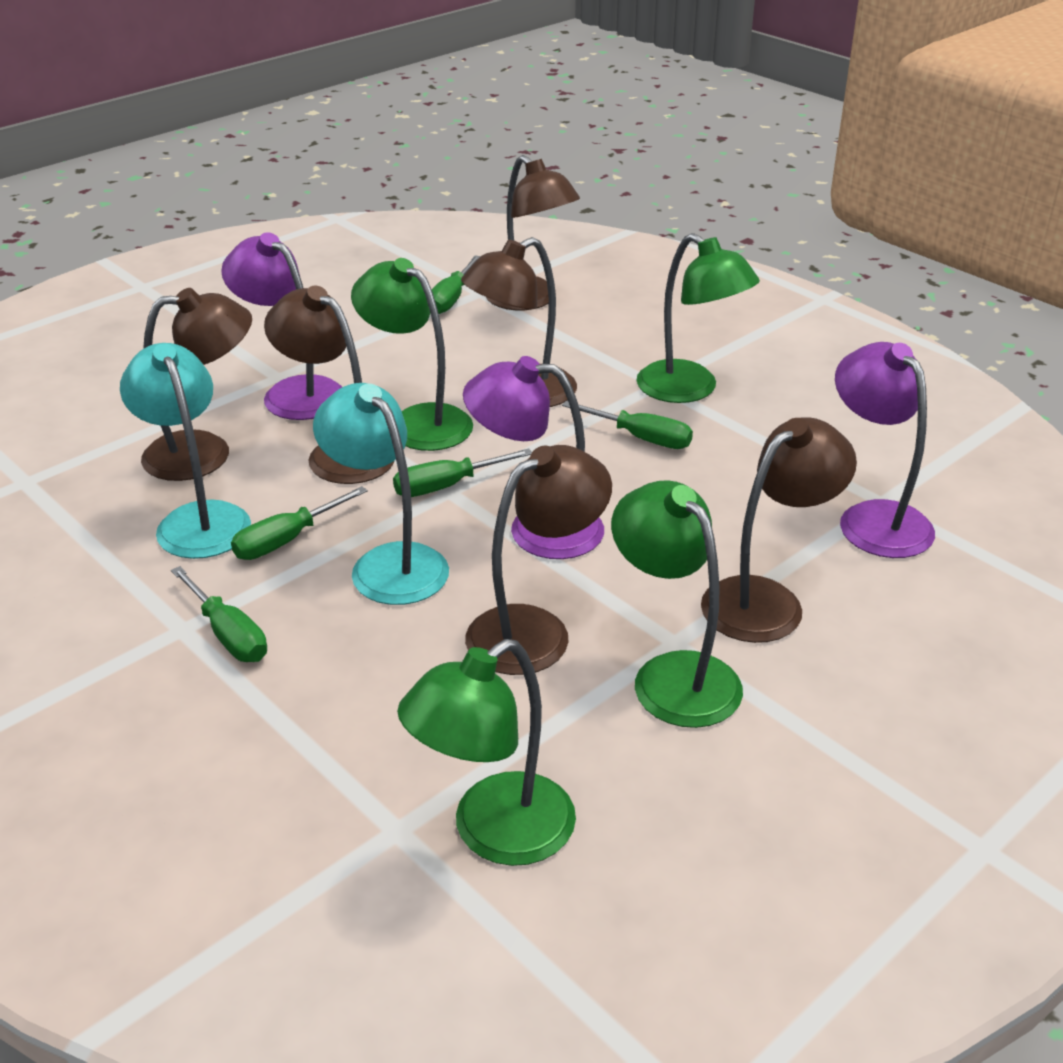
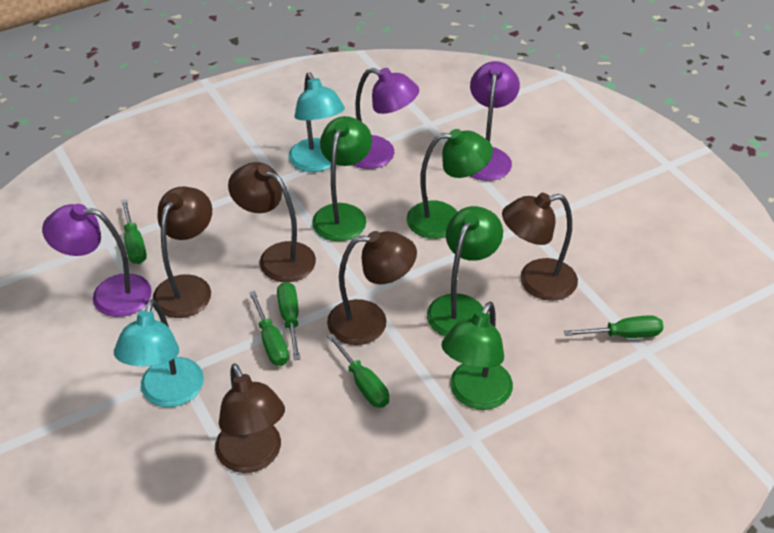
brown lamp: 6 -> 5

